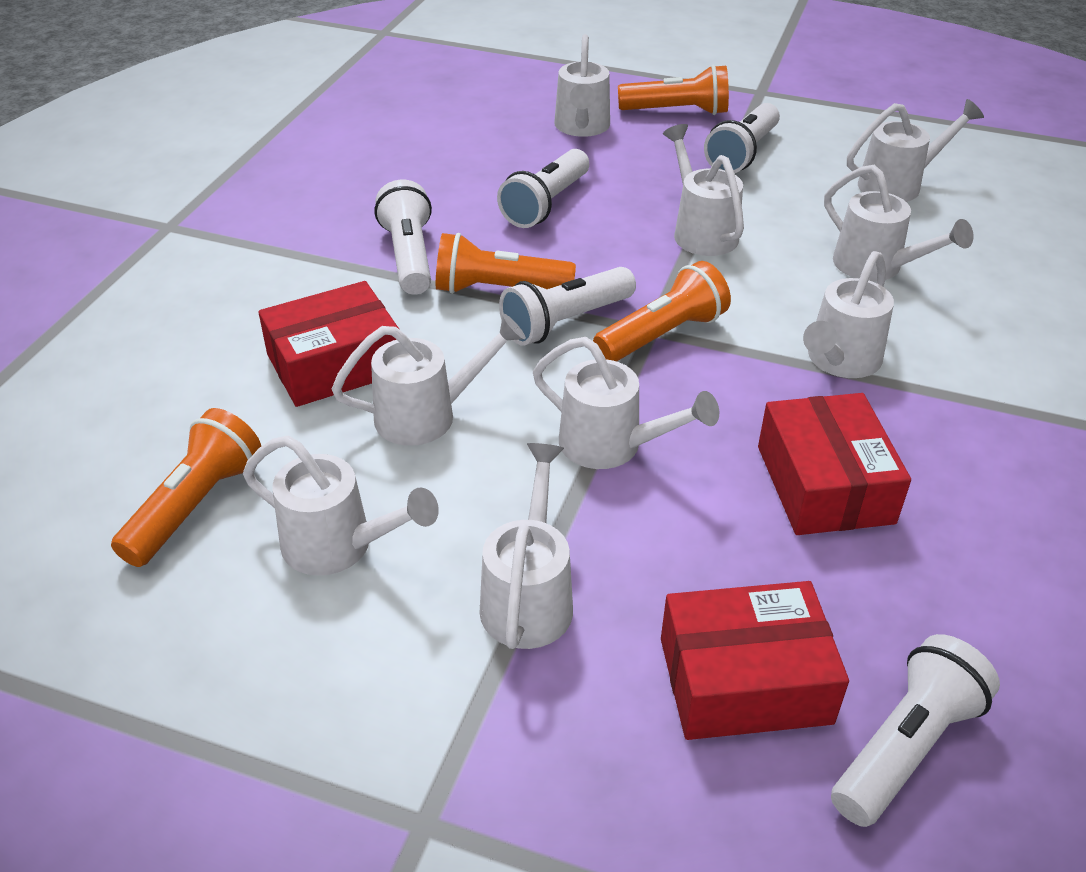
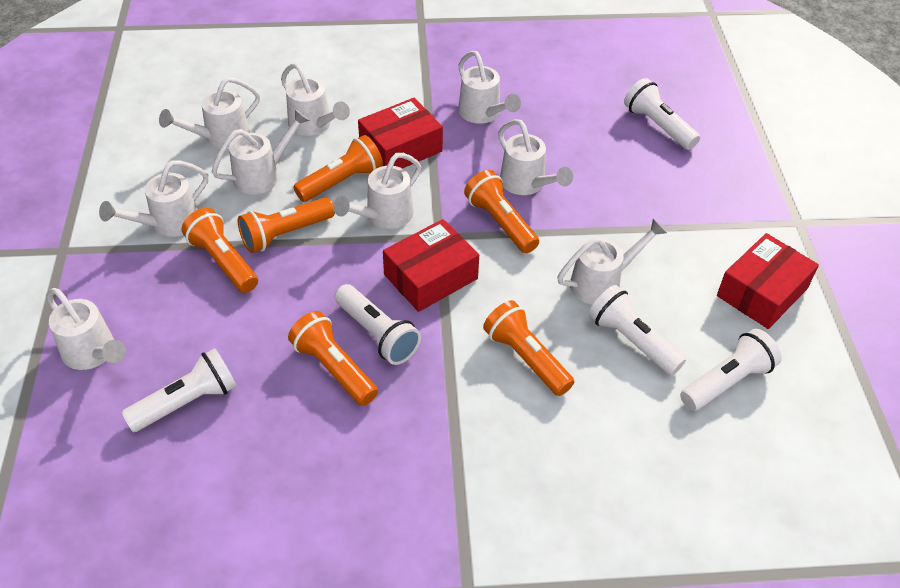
orange flashlight: 4 -> 6

